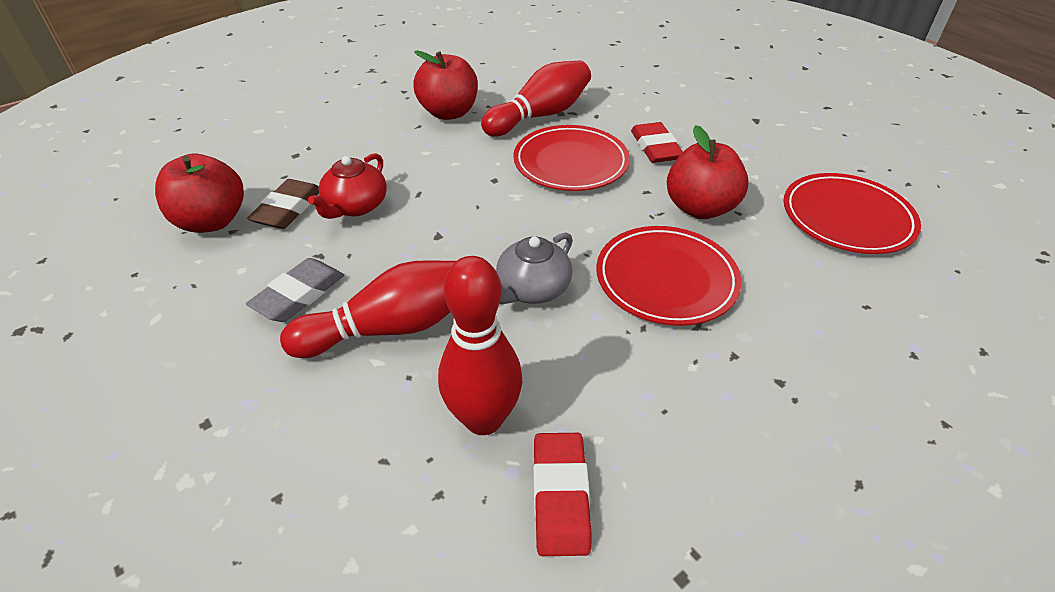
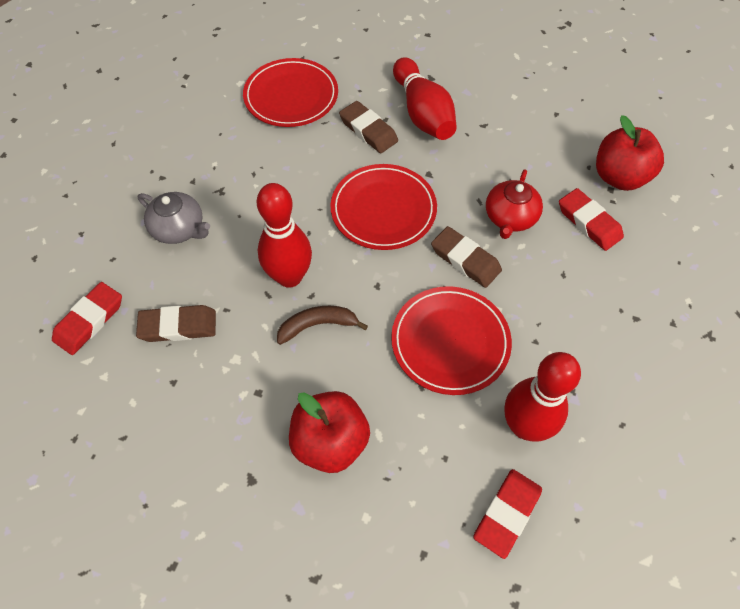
brown banana: 0 -> 1
brown eraser: 1 -> 3
grey eraser: 1 -> 0
red apple: 3 -> 2
red eraser: 2 -> 3

